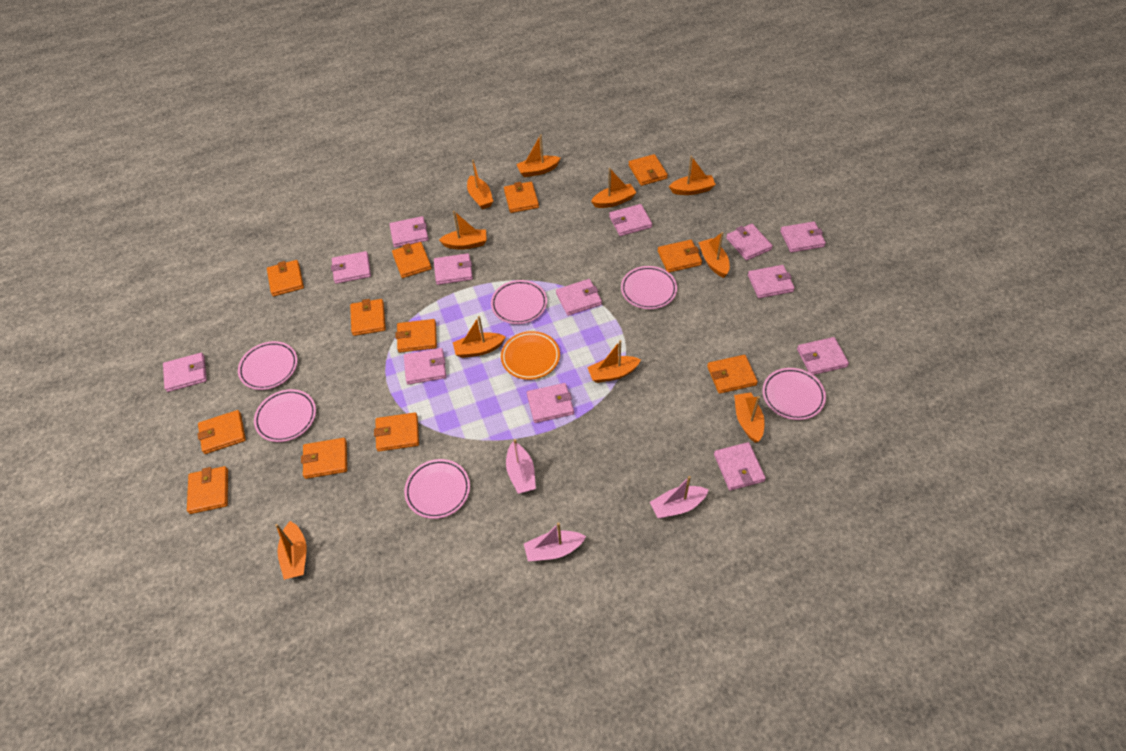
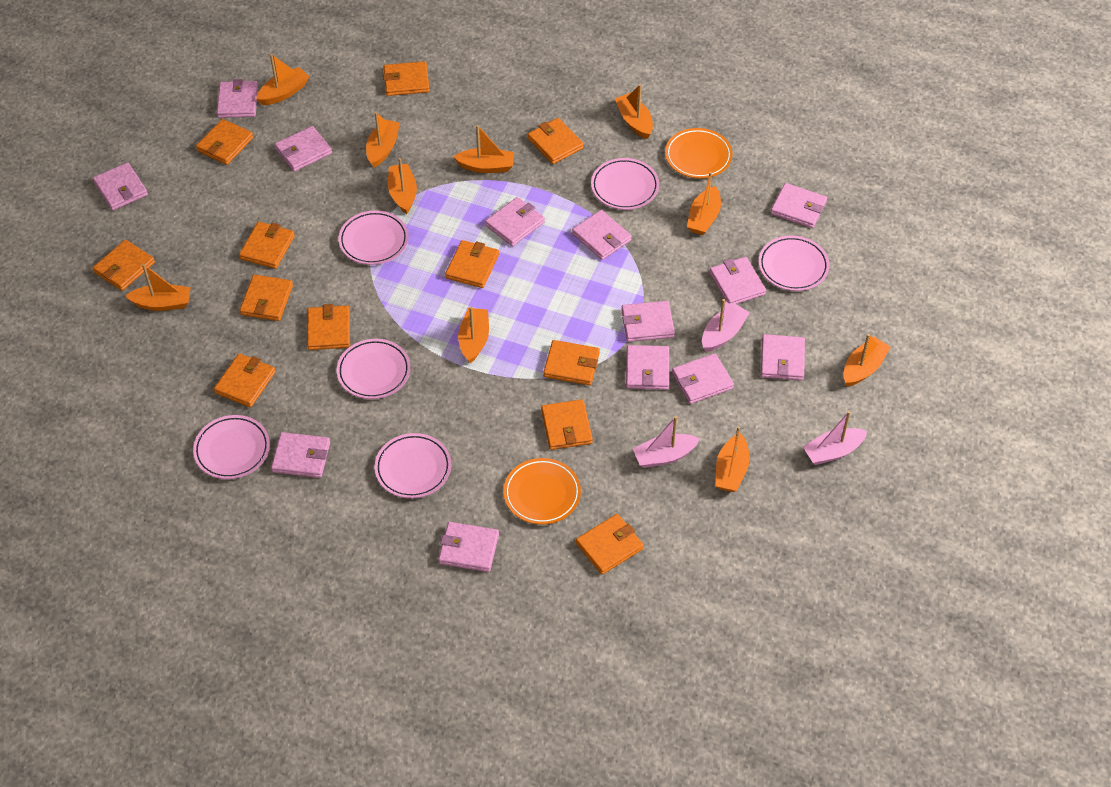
orange plate: 1 -> 2

